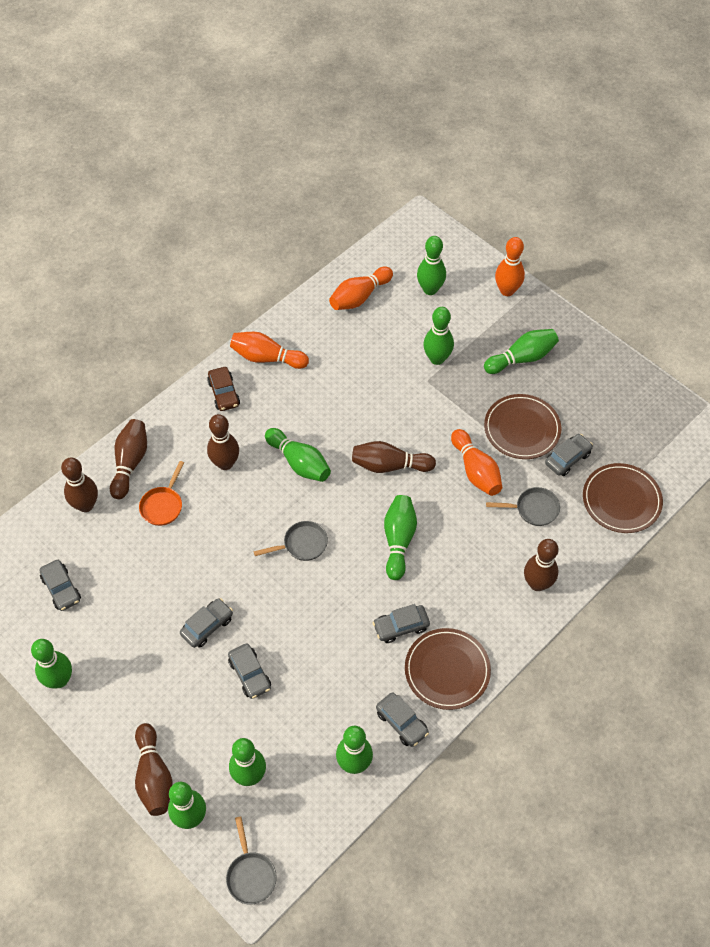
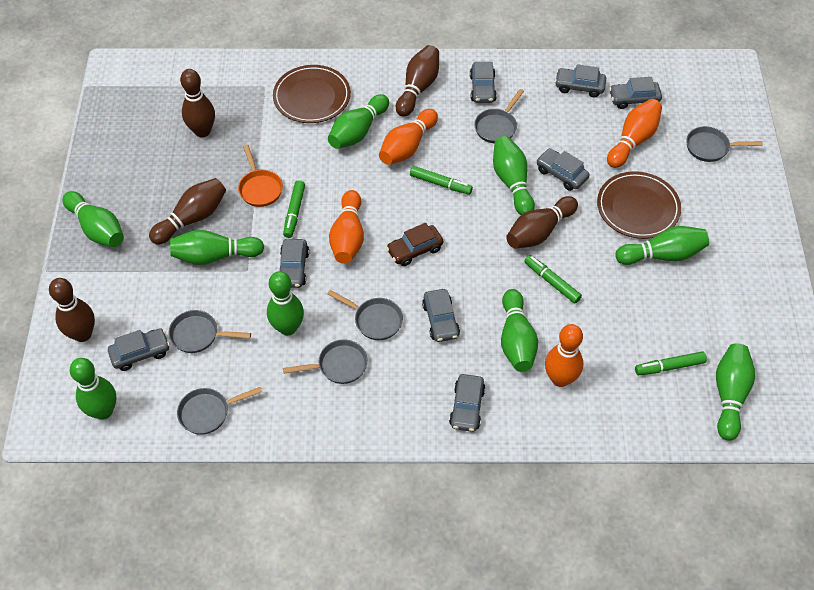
brown bowling pin: 6 -> 5
brown plate: 3 -> 2
green marker: 0 -> 4
grey car: 6 -> 8
grey pan: 3 -> 6

